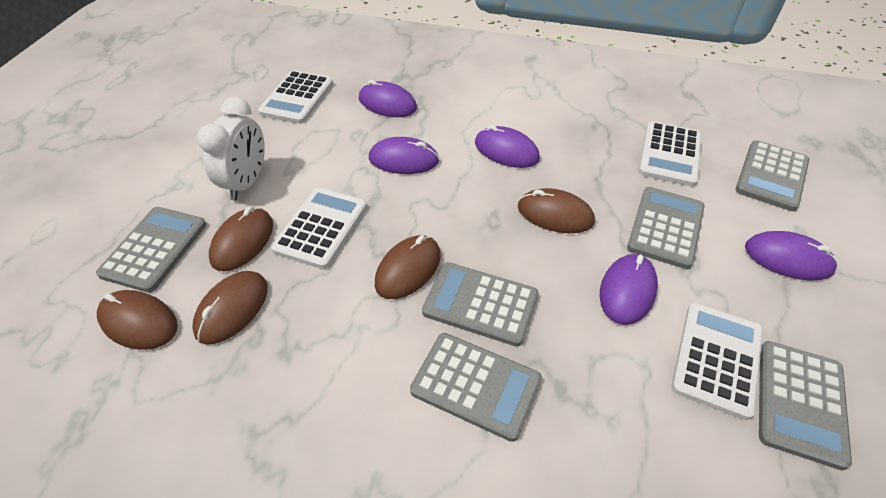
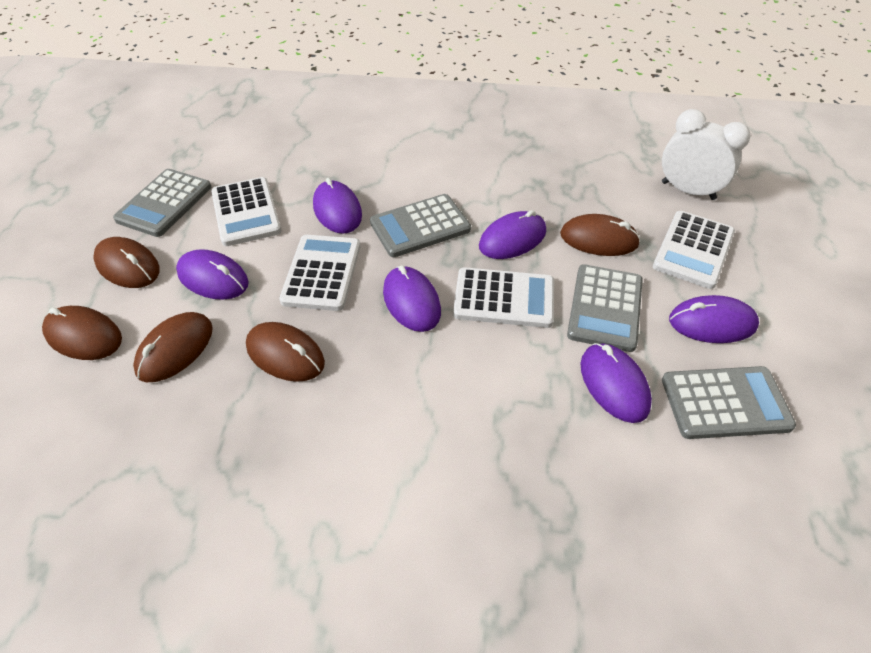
grey calculator: 6 -> 4
purple mouse: 5 -> 6

